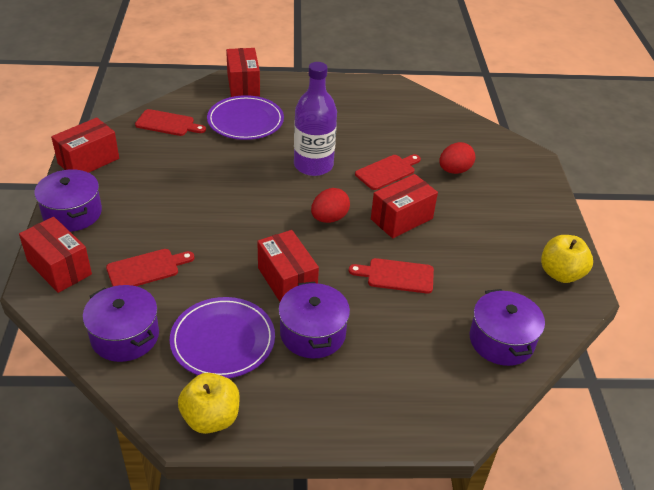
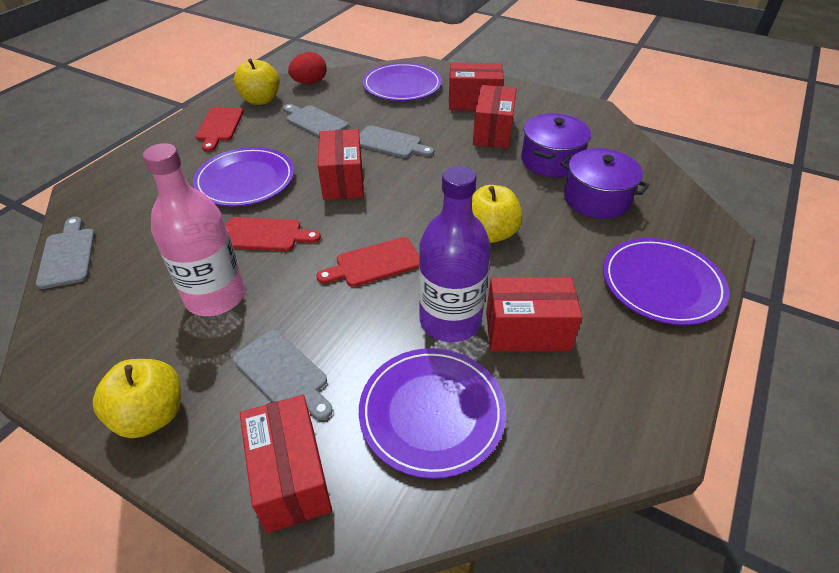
grey cutting board: 0 -> 4
pink bottle: 0 -> 1
purple plate: 2 -> 4
purple pot: 4 -> 2
red cutting board: 4 -> 3
red egg: 2 -> 1
yellow apple: 2 -> 3

